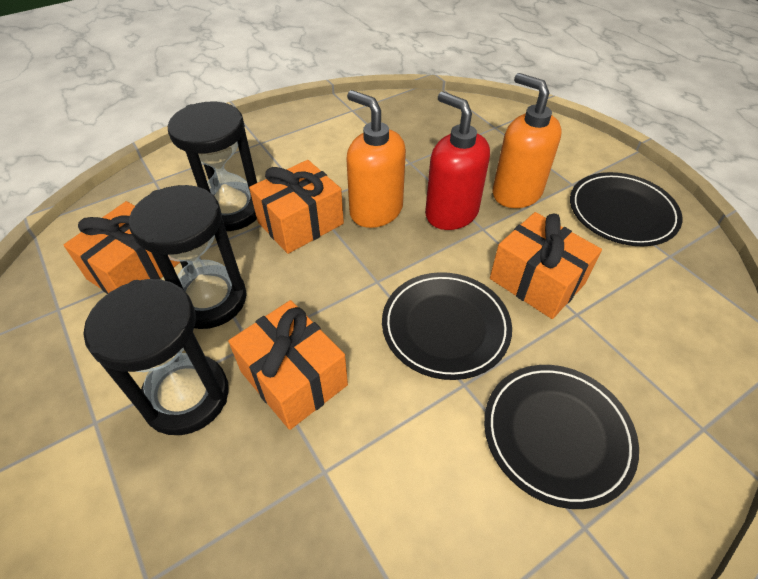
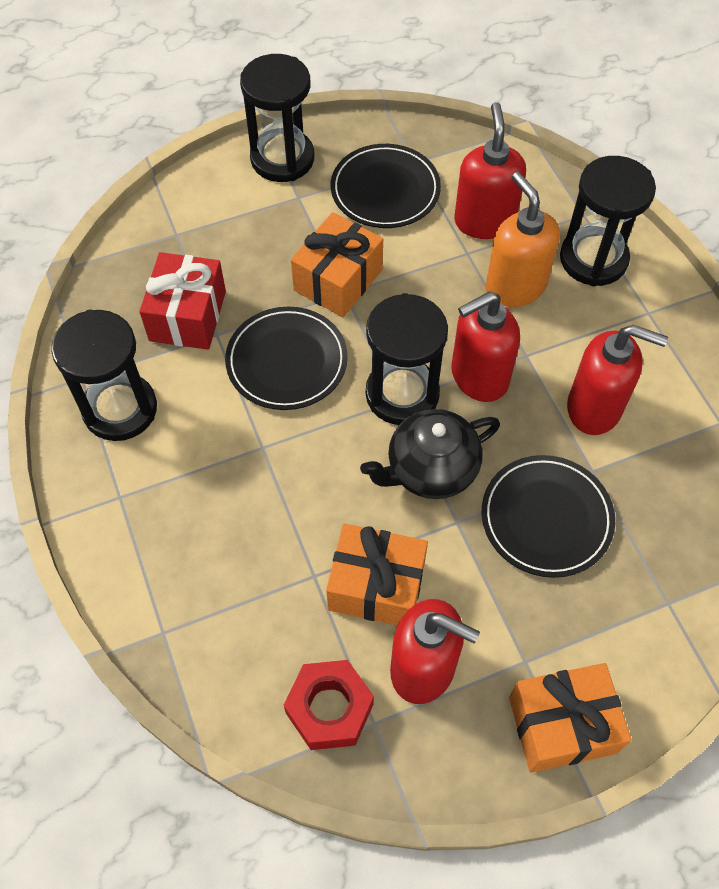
black hourglass: 3 -> 4
black teapot: 0 -> 1
orange gift: 4 -> 3
orange soap dispenser: 2 -> 1
red gift: 0 -> 1
red nut: 0 -> 1
red soap dispenser: 1 -> 4

